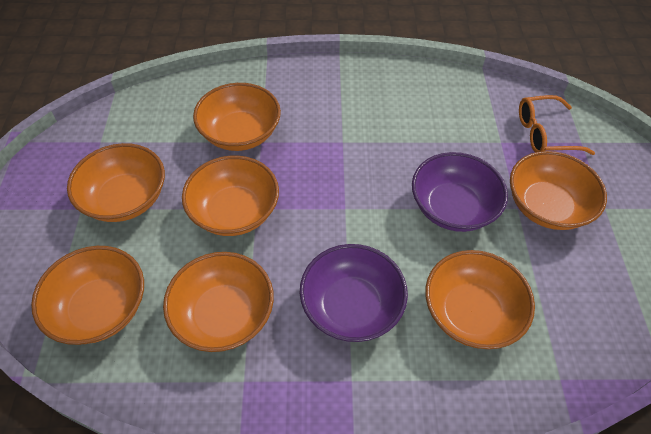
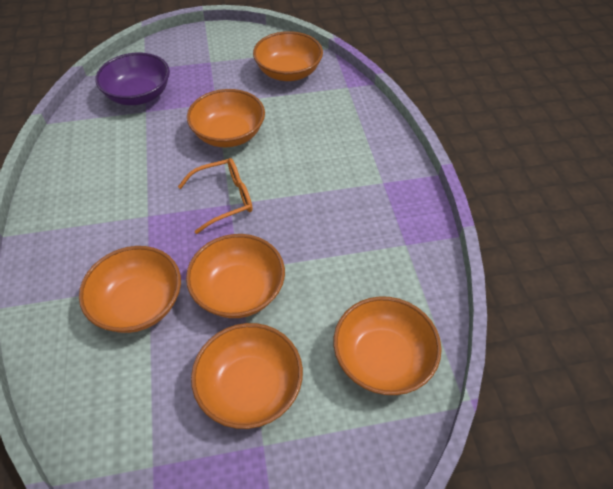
orange bowl: 7 -> 6
purple bowl: 2 -> 1

